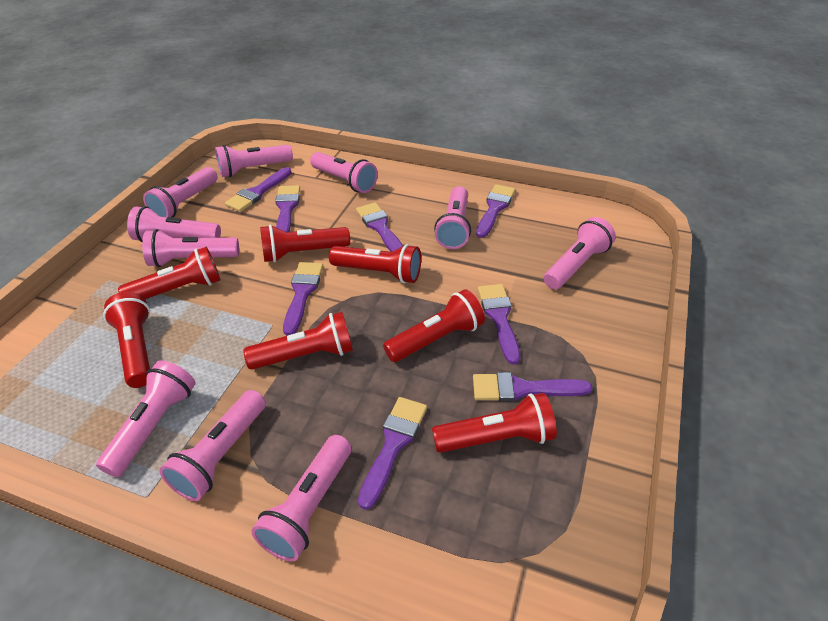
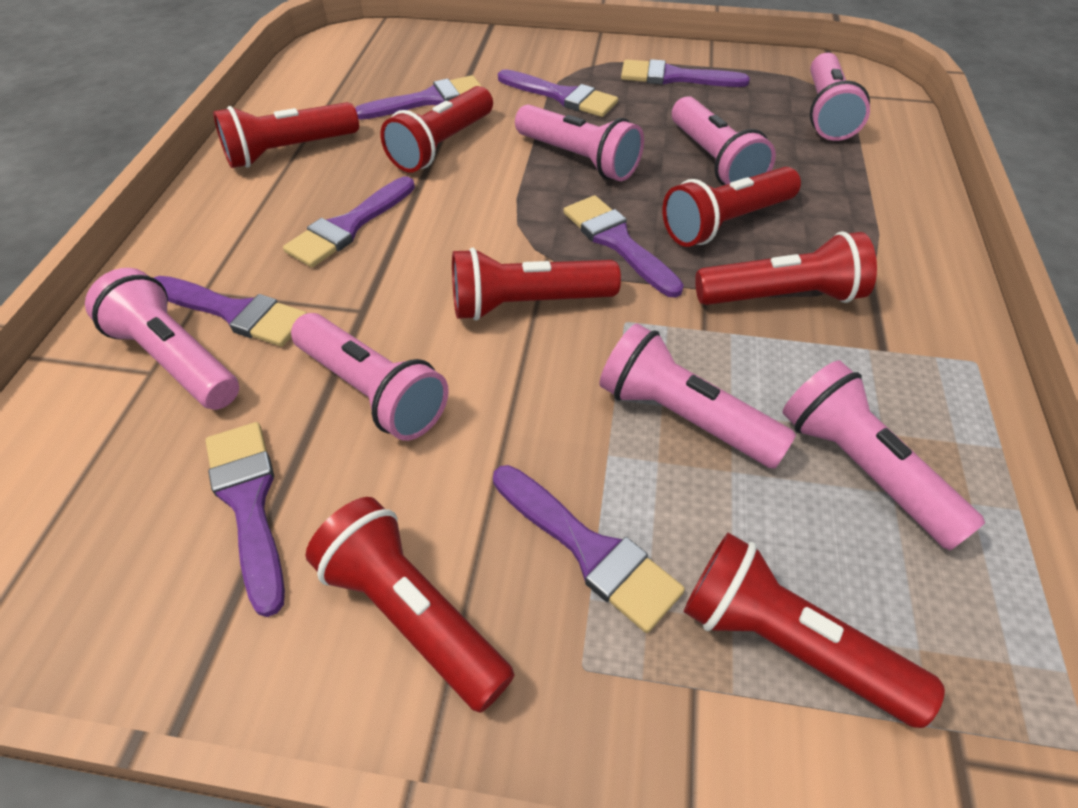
pink flashlight: 10 -> 7

